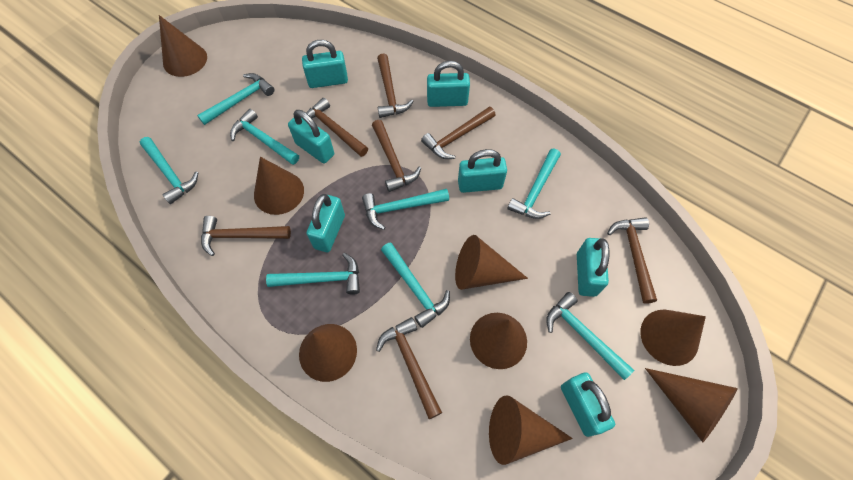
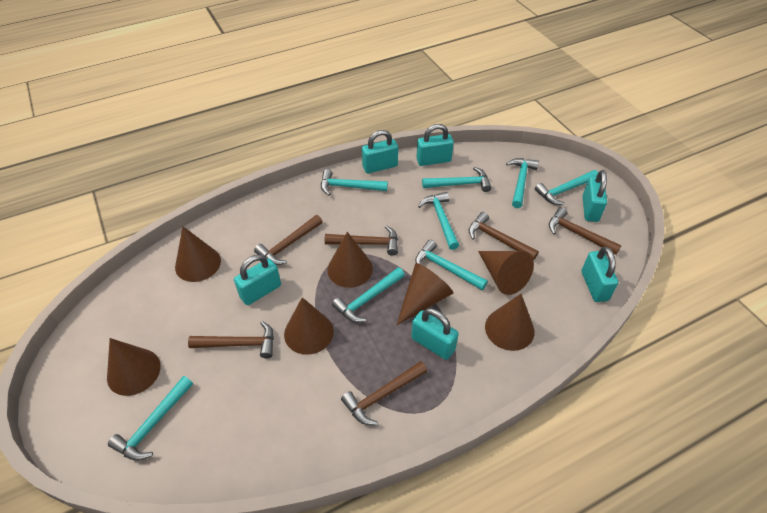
brown cone: 8 -> 7
brown hammer: 7 -> 6
turquoise padlock: 7 -> 6

